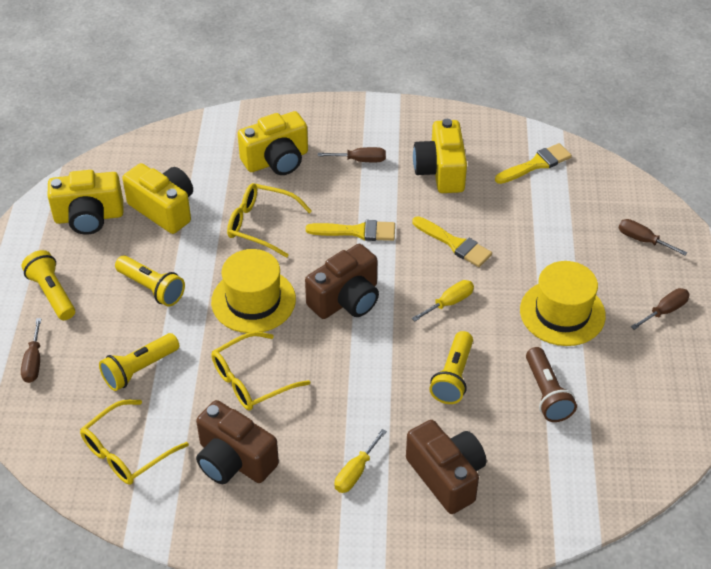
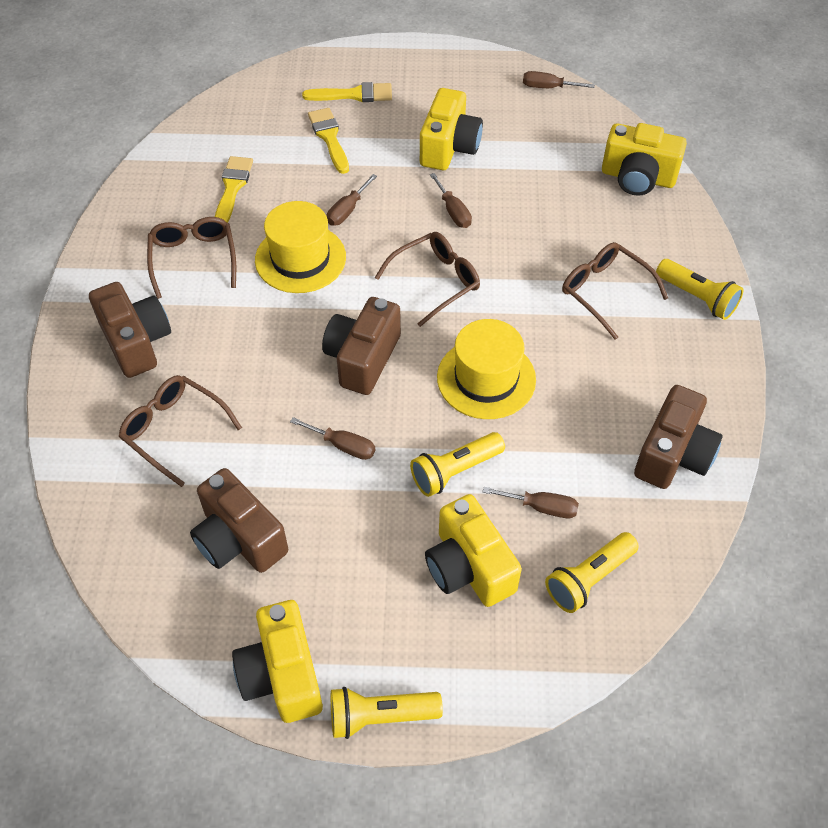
brown camera: 3 -> 4
brown flashlight: 1 -> 0
brown glasses: 0 -> 4
brown screwdriver: 4 -> 5
yellow glasses: 3 -> 0
yellow screwdriver: 2 -> 0

